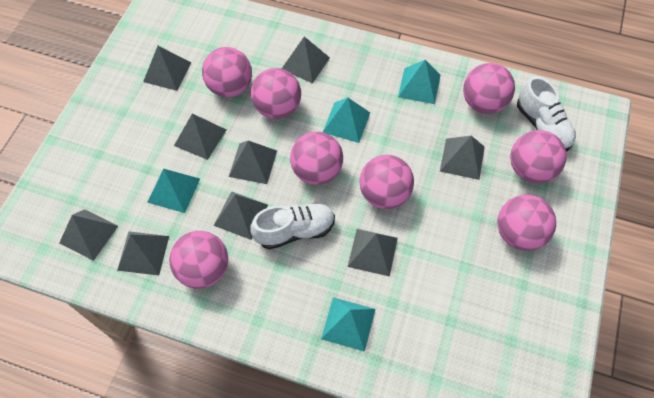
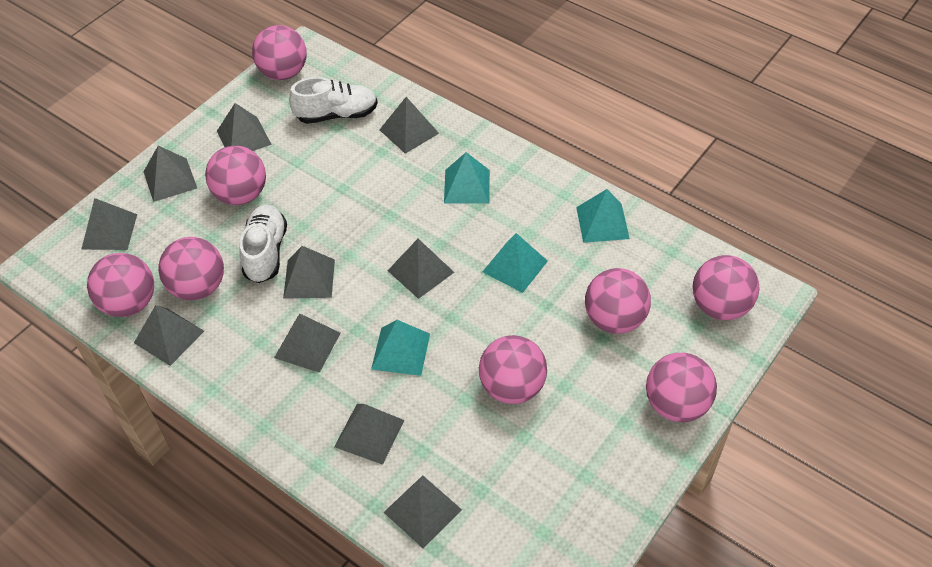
grey pyramid: 9 -> 10

